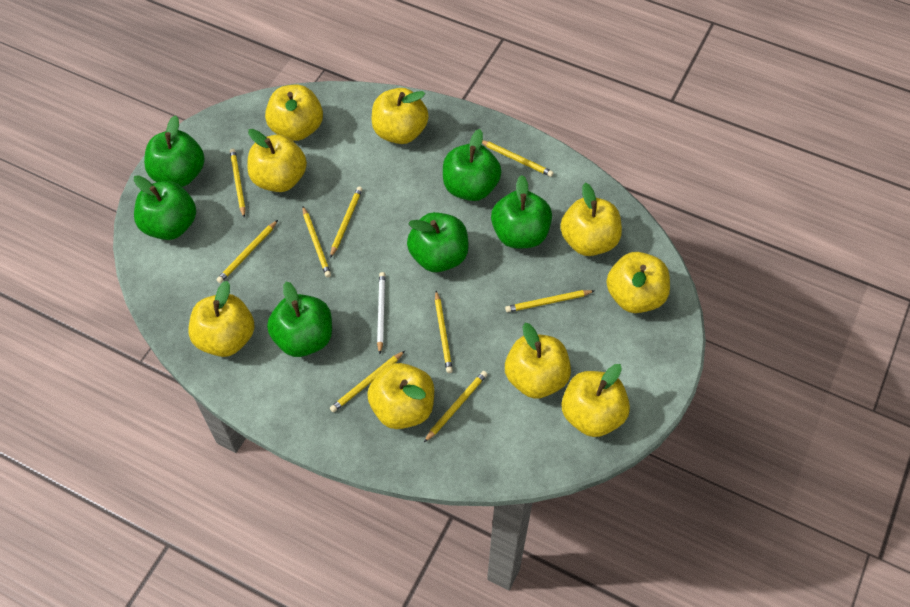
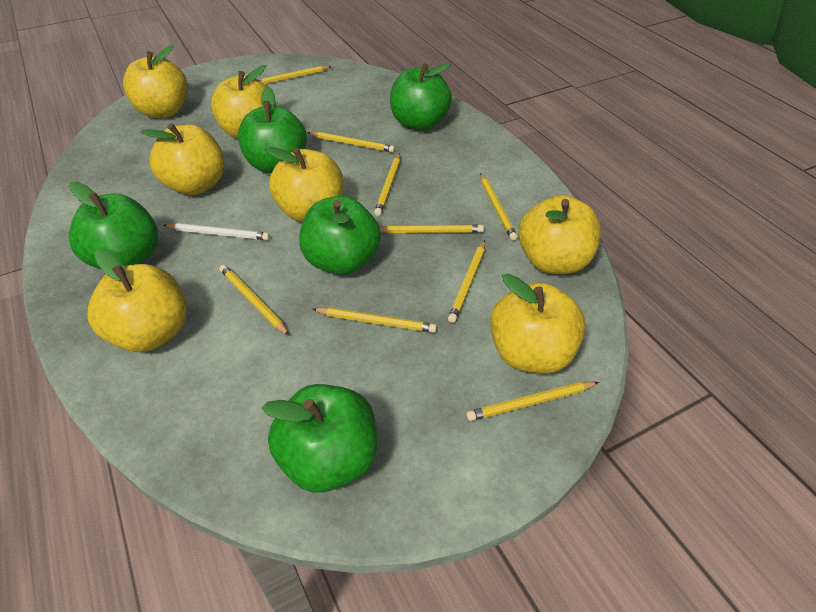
green apple: 6 -> 5
yellow apple: 9 -> 7

